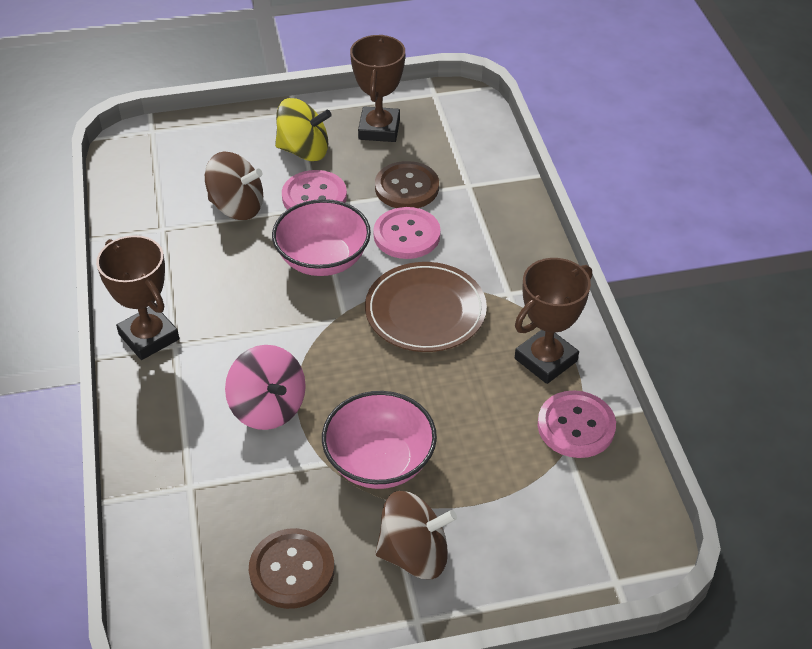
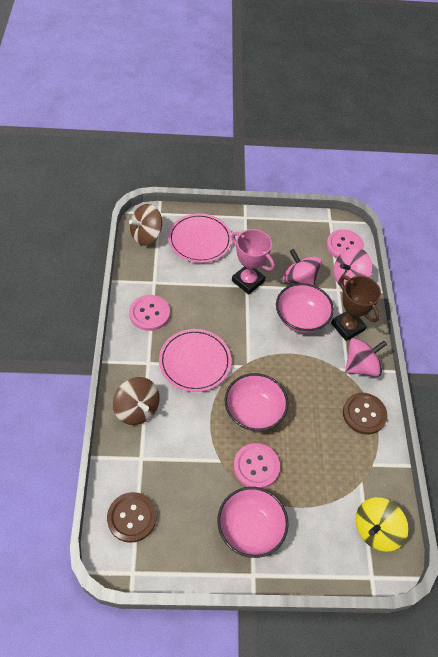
brown plate: 1 -> 0
brown trophy: 3 -> 1
pink bowl: 2 -> 3
pink plate: 0 -> 2
pink spinning top: 1 -> 3
pink trophy: 0 -> 1

